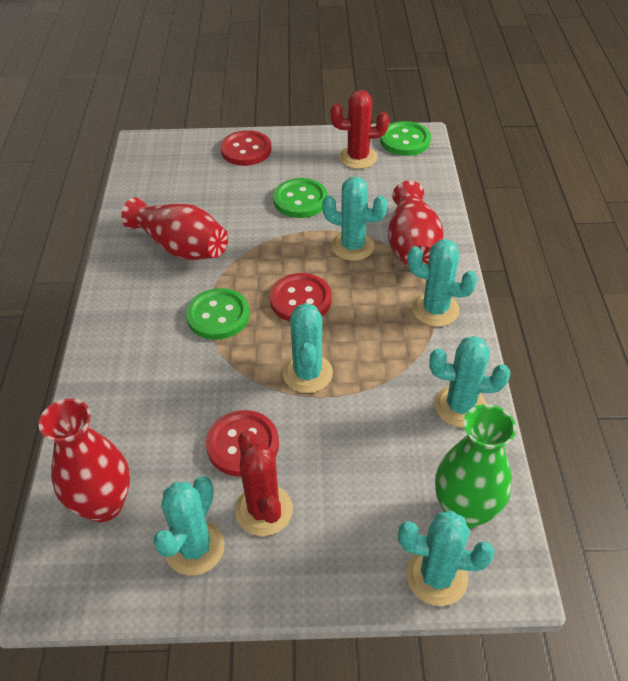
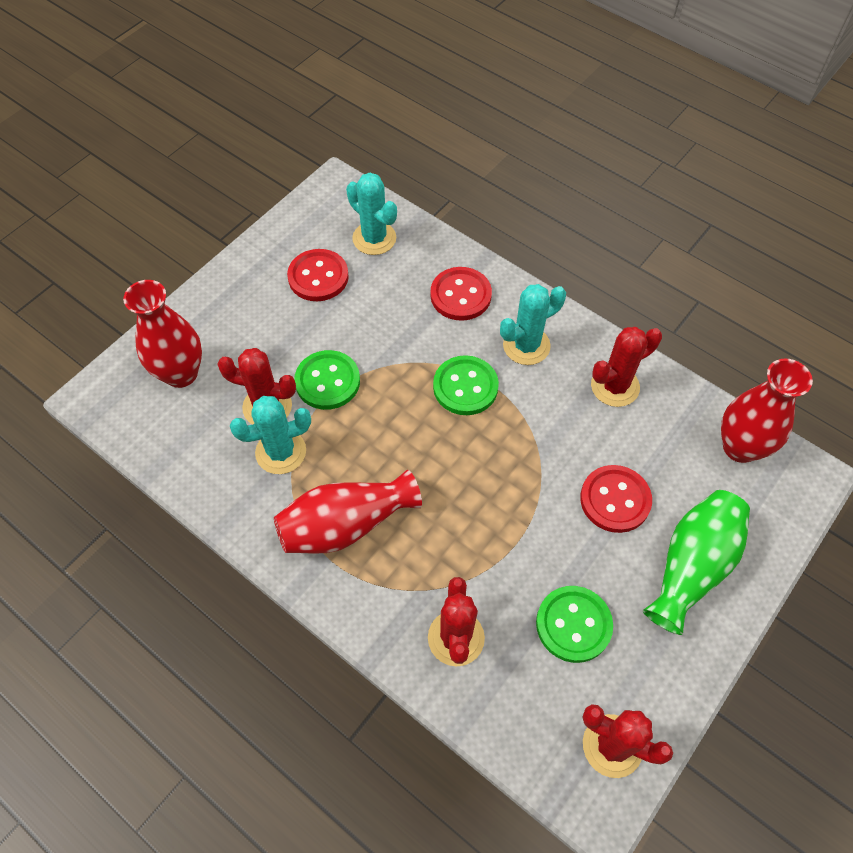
red cactus: 2 -> 4
turquoise cactus: 6 -> 3

